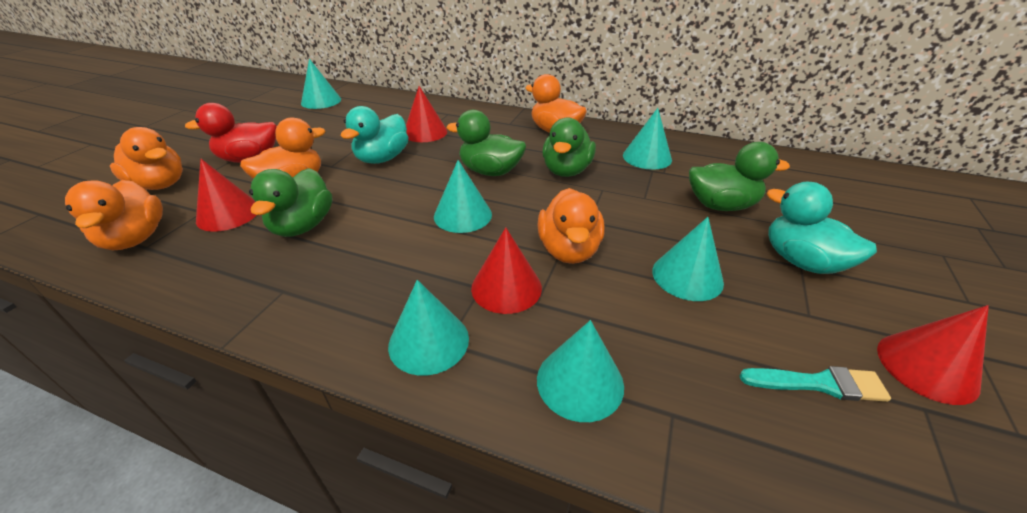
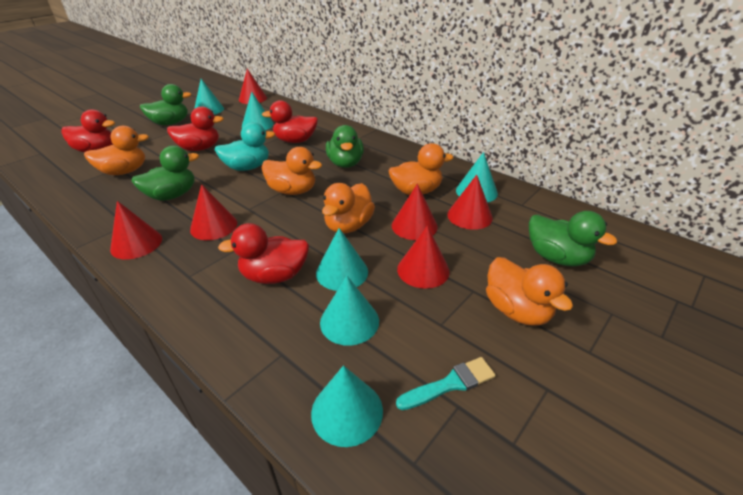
red cone: 4 -> 6
red duck: 1 -> 4
turquoise duck: 2 -> 1

